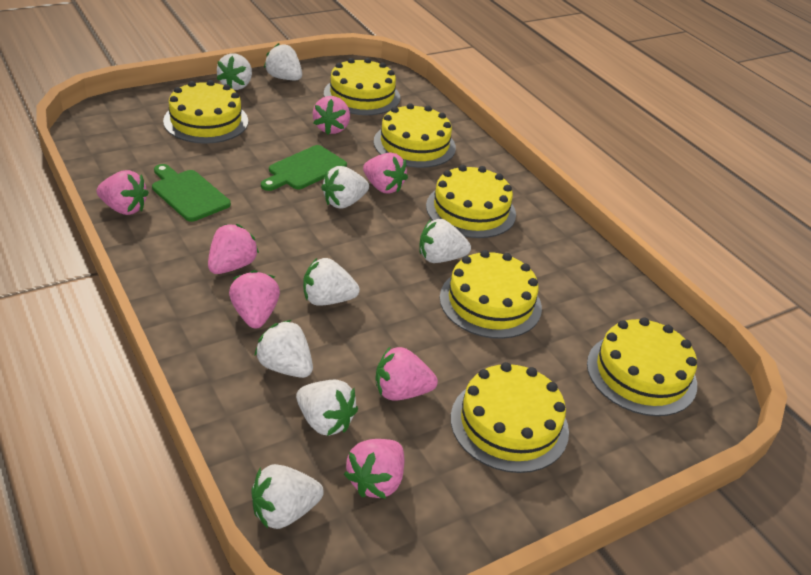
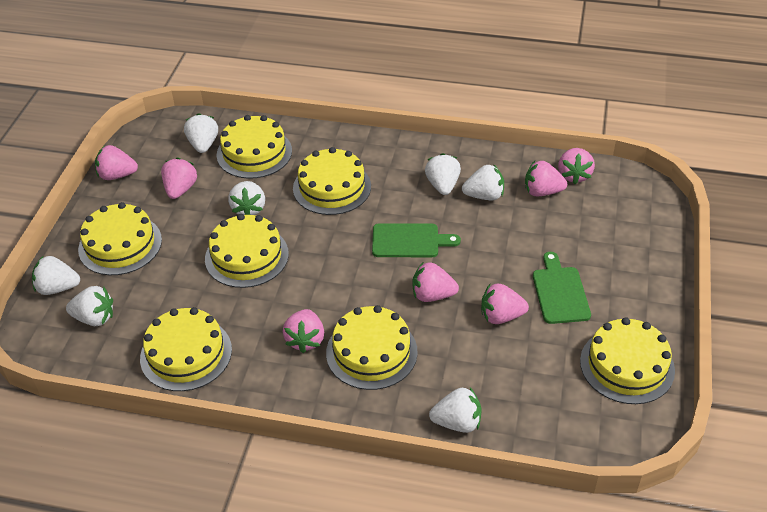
white strawberry: 8 -> 7

